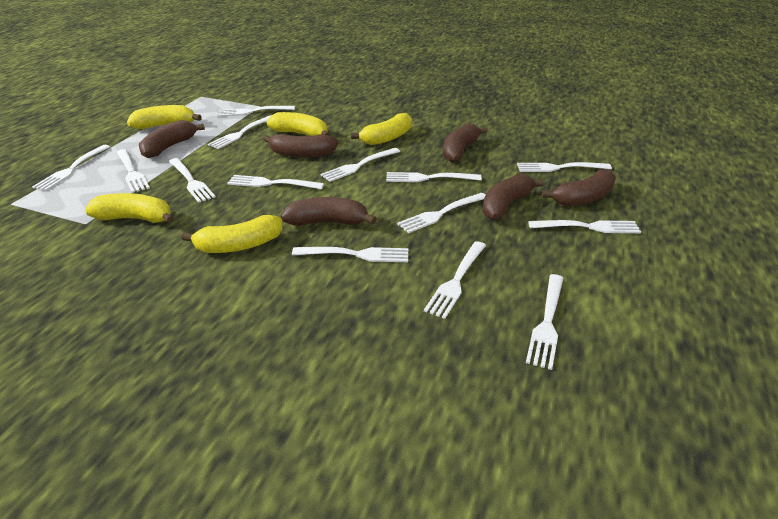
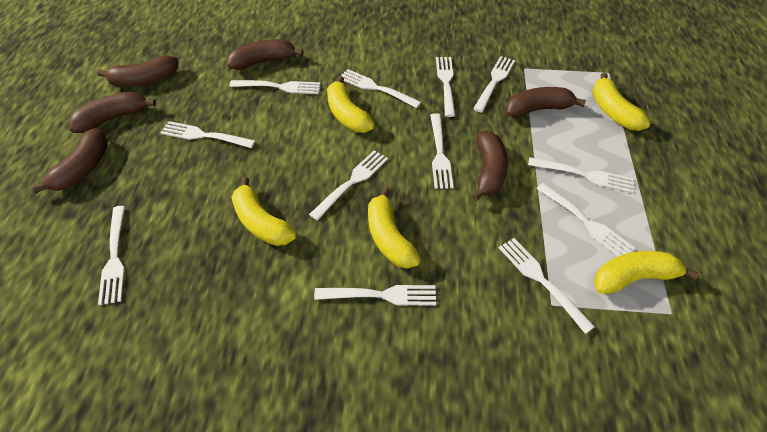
white fork: 14 -> 12

